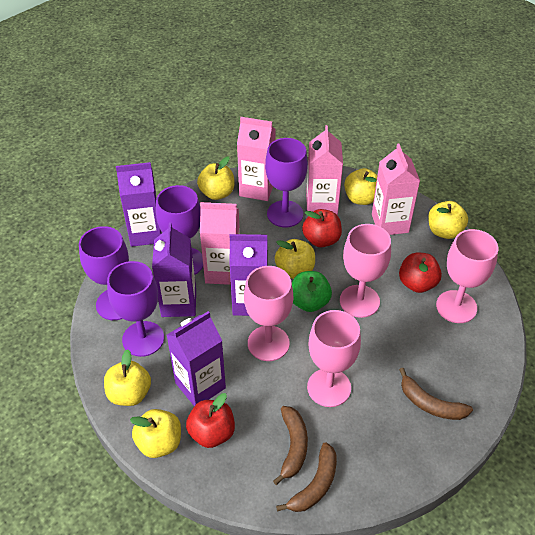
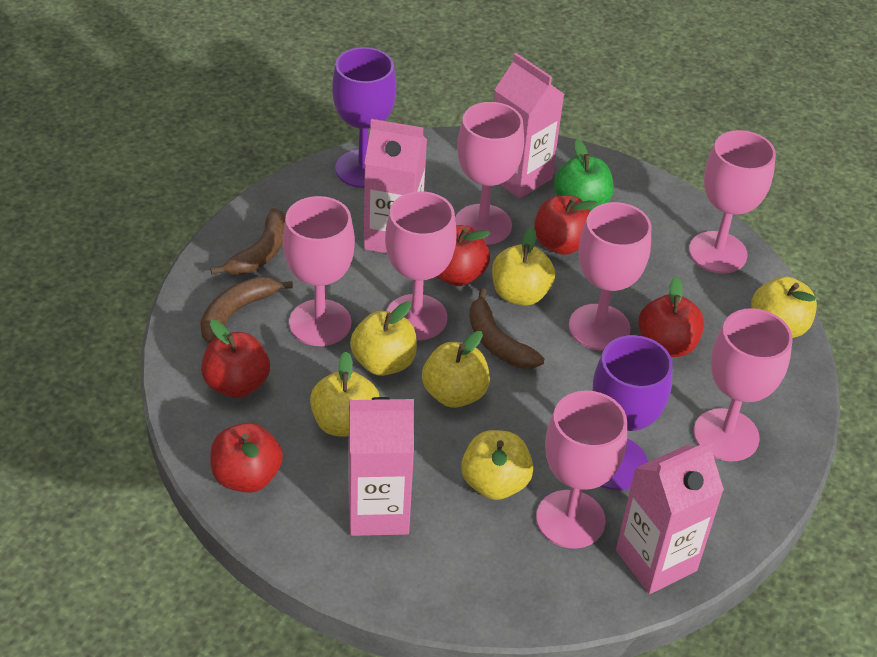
pink goblet: 4 -> 7
purple carton: 4 -> 0
purple goblet: 4 -> 2
red apple: 3 -> 5

